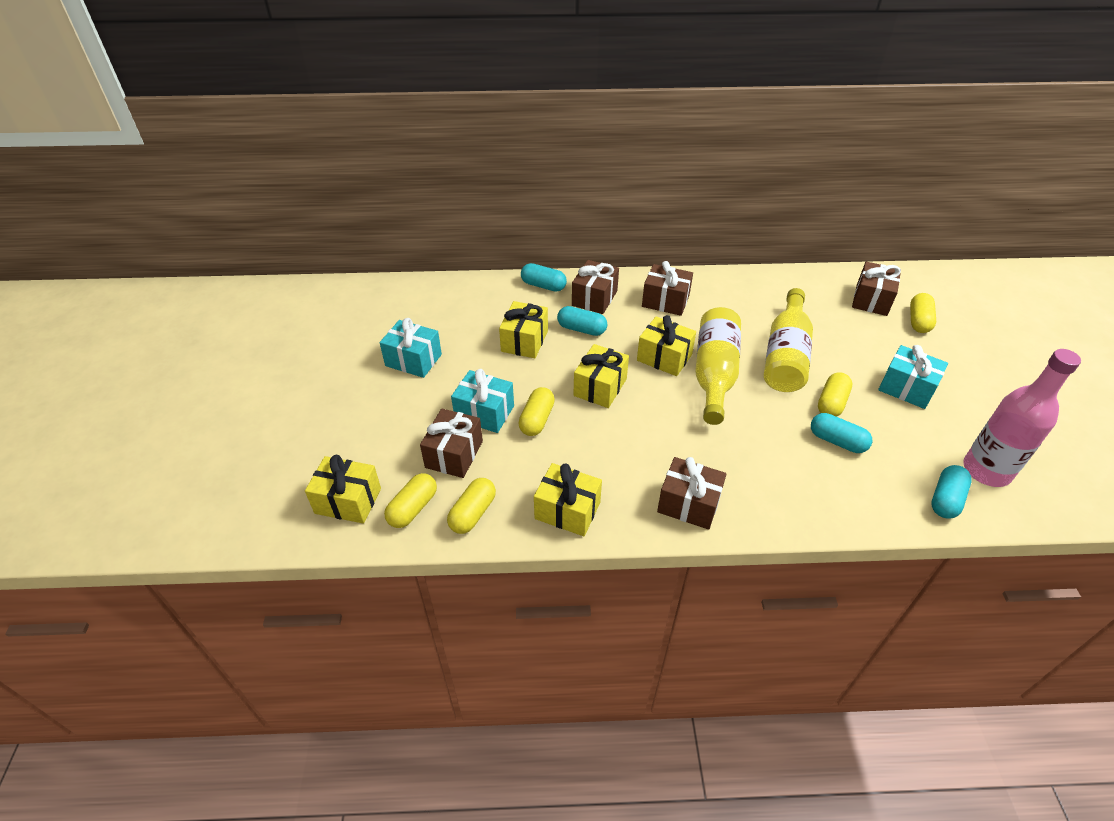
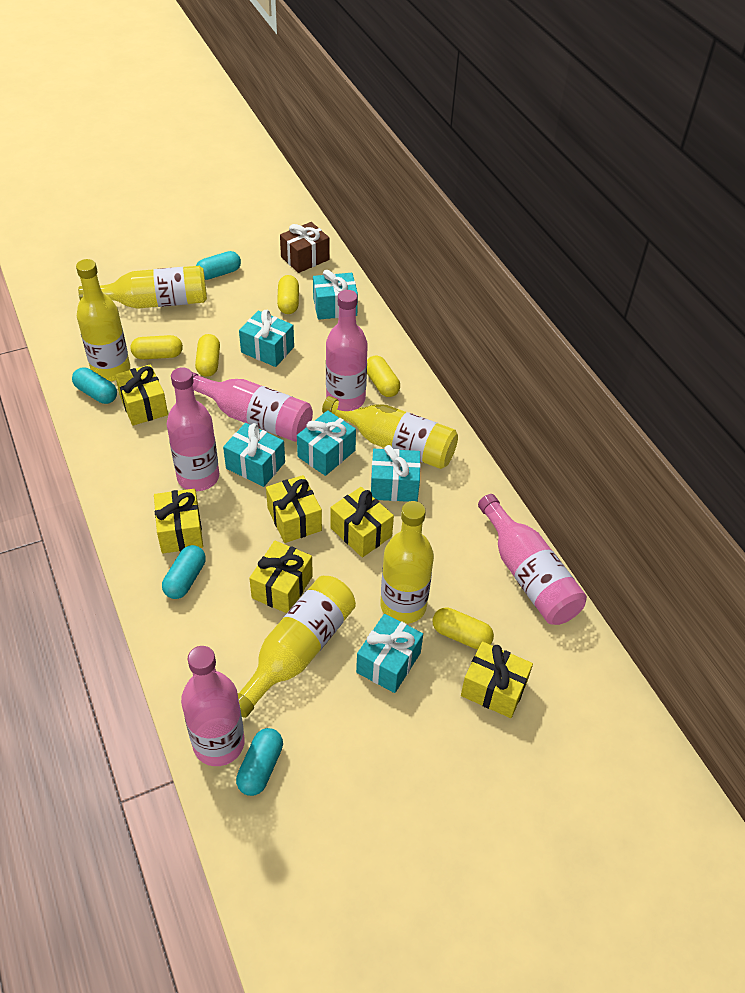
brown gift: 5 -> 1
pink bottle: 1 -> 5
turquoise gift: 3 -> 6
yellow bottle: 2 -> 5
yellow gift: 5 -> 6

